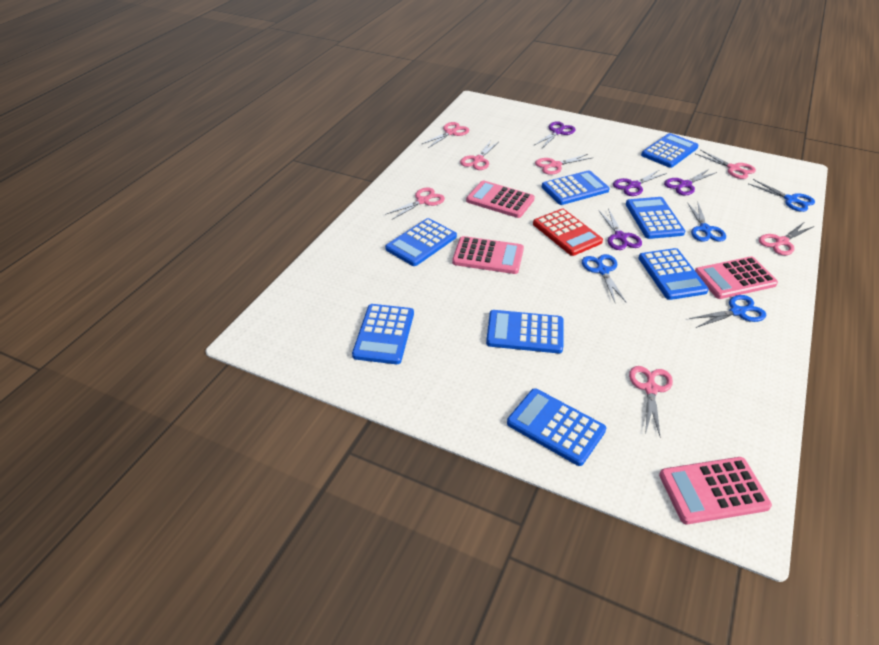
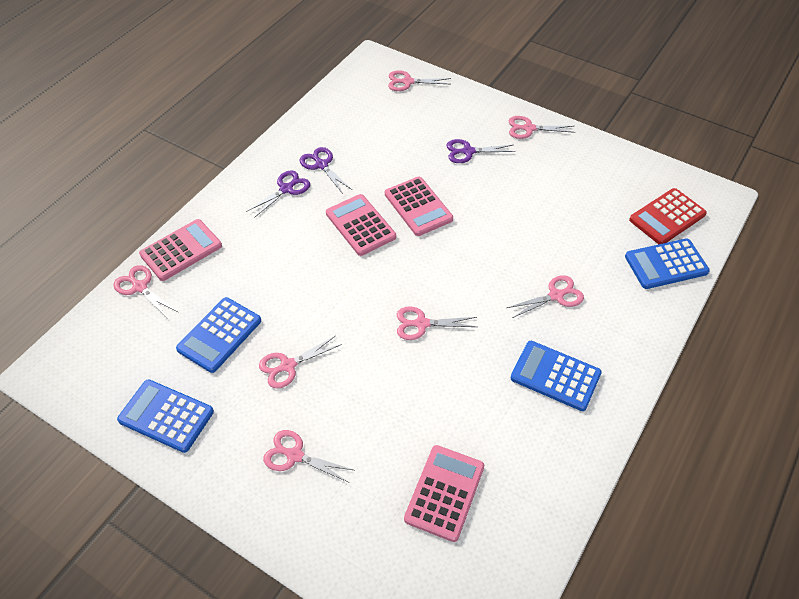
blue calculator: 8 -> 4
blue scissors: 4 -> 0
purple scissors: 4 -> 3

